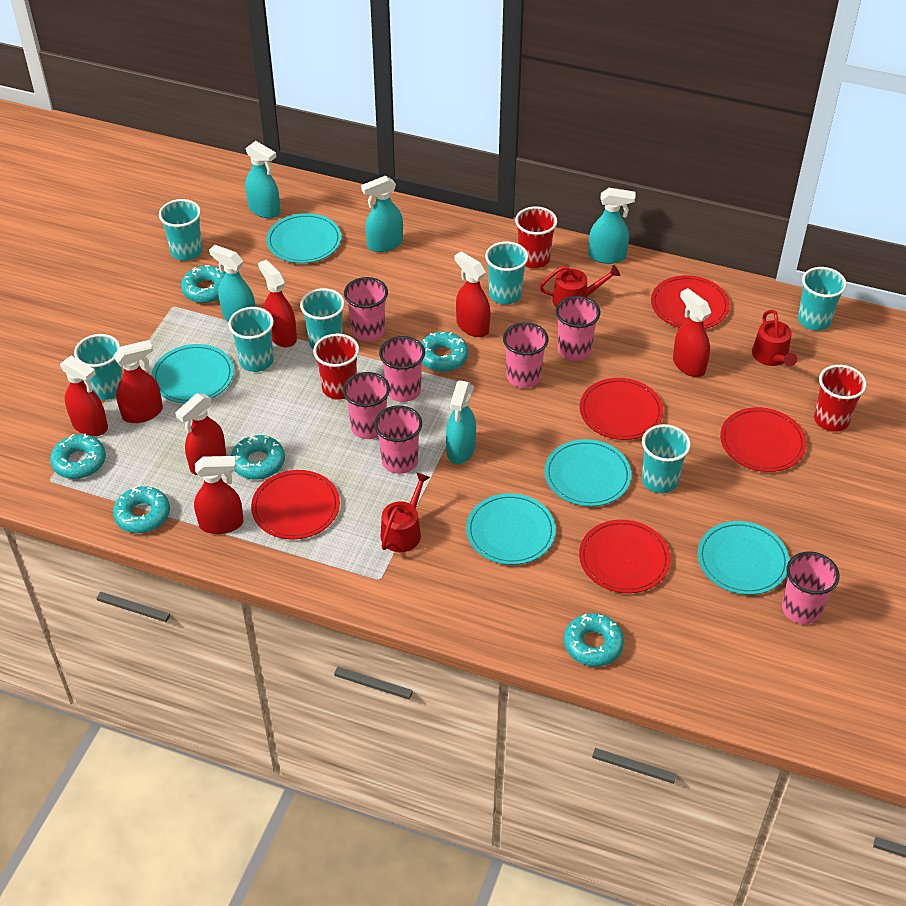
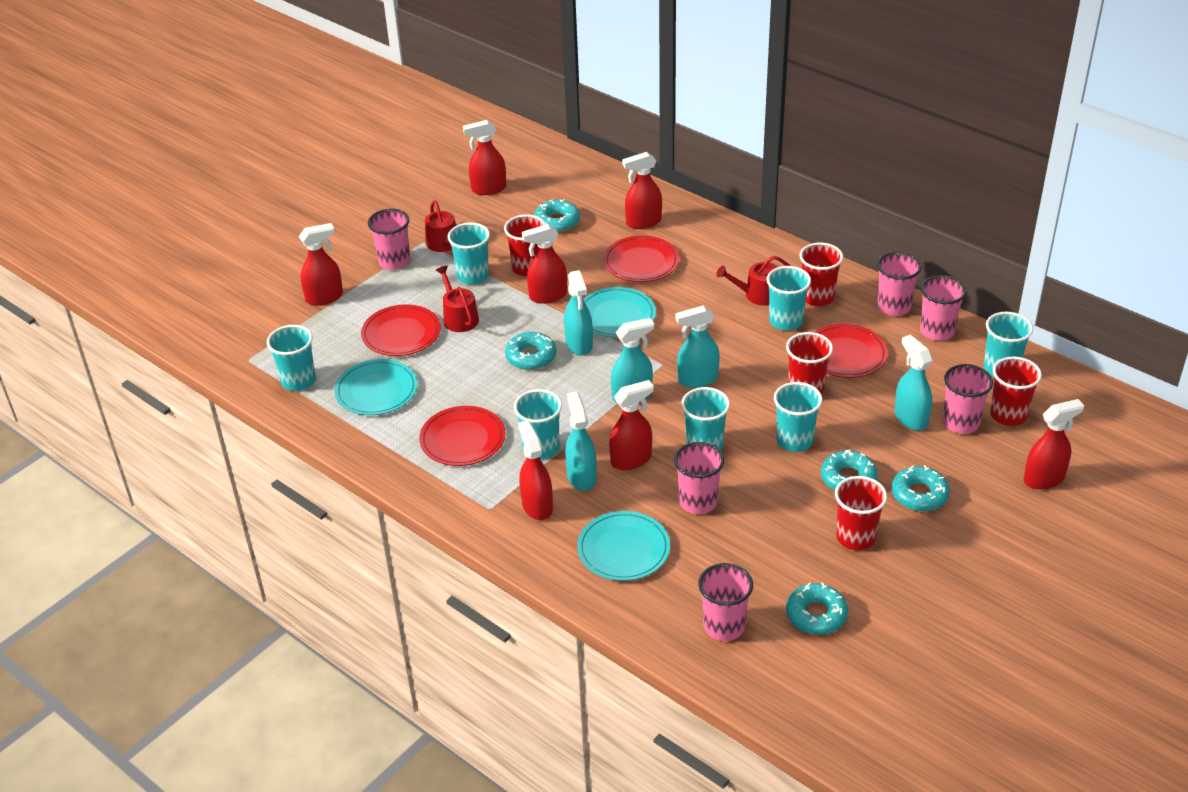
pink cup: 7 -> 6
red cup: 3 -> 5
red plate: 5 -> 4
turquoise donut: 6 -> 5
turquoise plate: 5 -> 3

